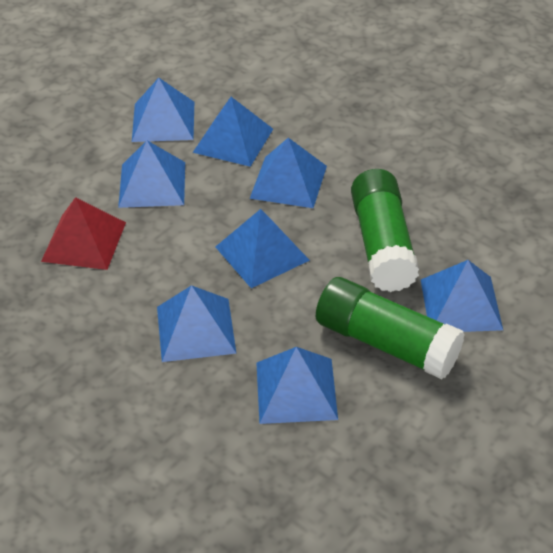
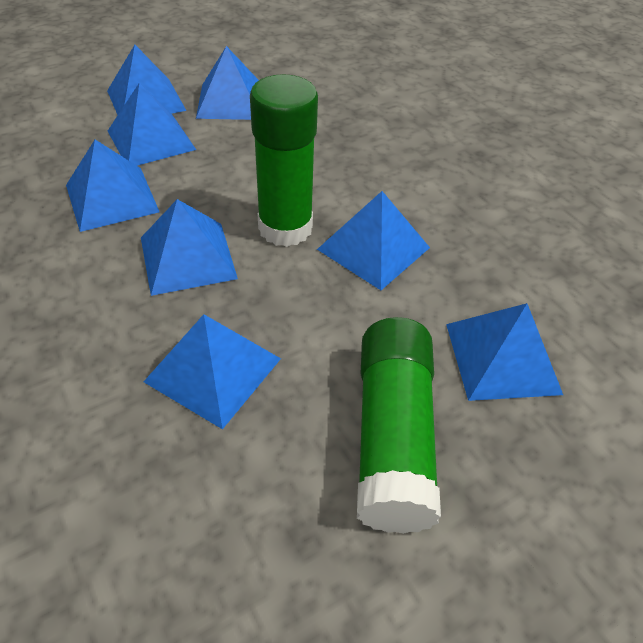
red pyramid: 1 -> 0

